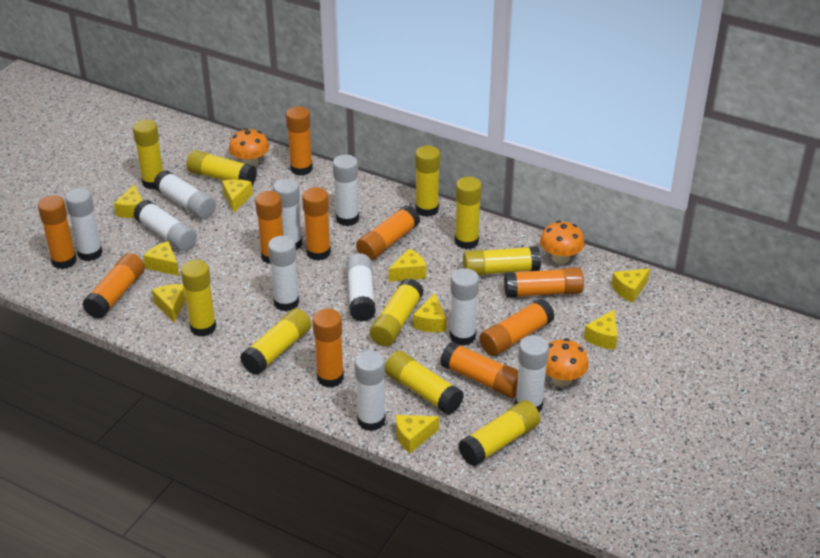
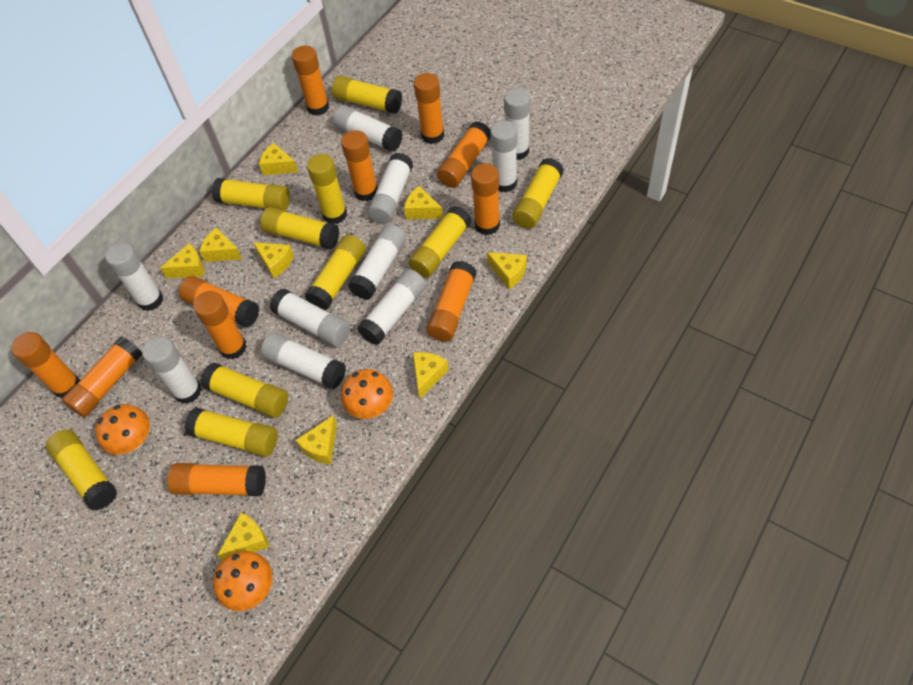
orange glue stick: 10 -> 11

